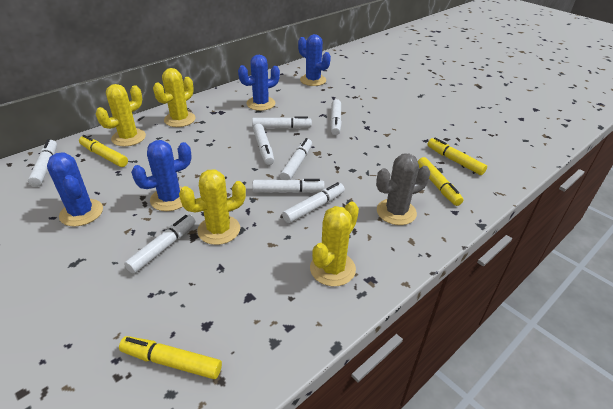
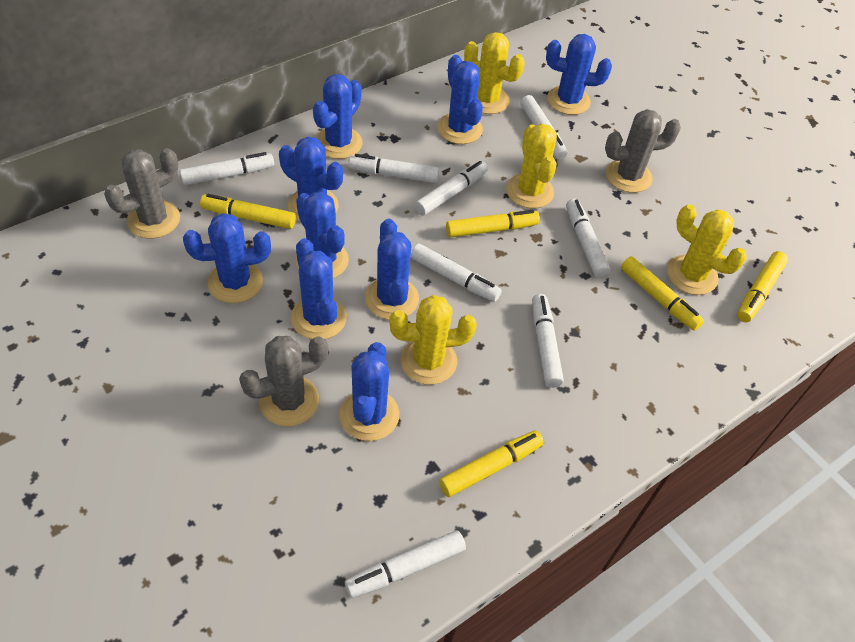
blue cactus: 4 -> 9
grey cactus: 1 -> 3
yellow marker: 4 -> 5

